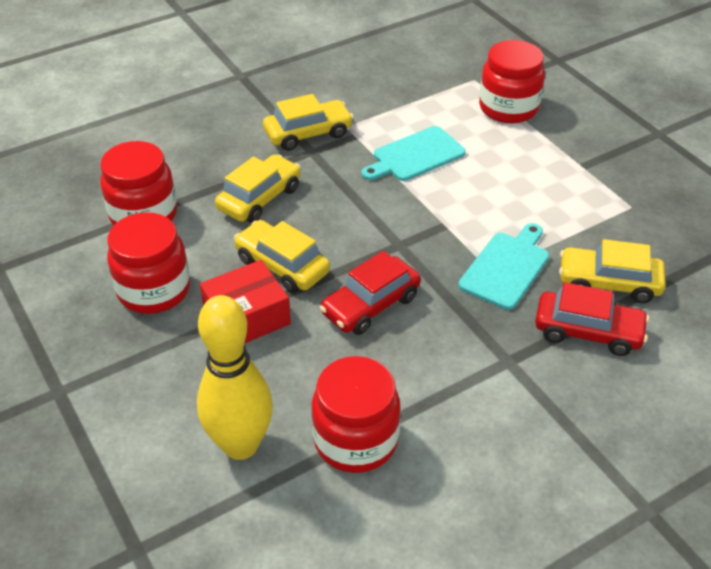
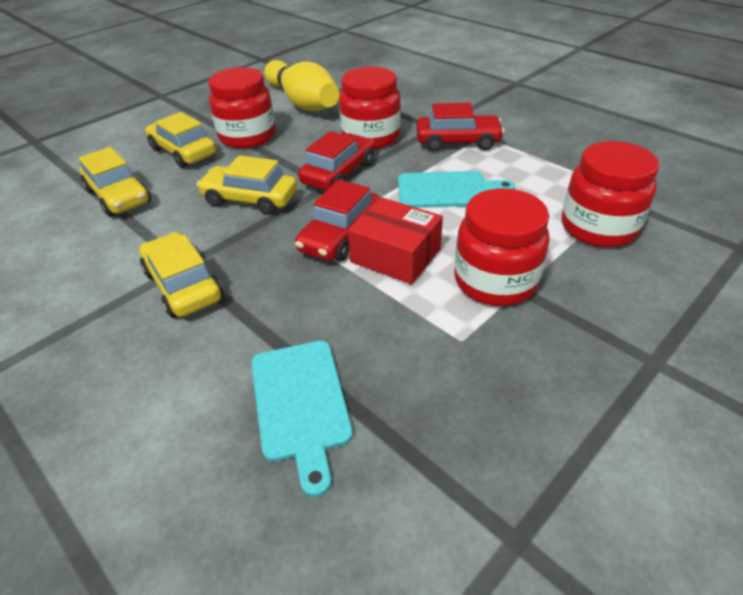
red car: 2 -> 3

